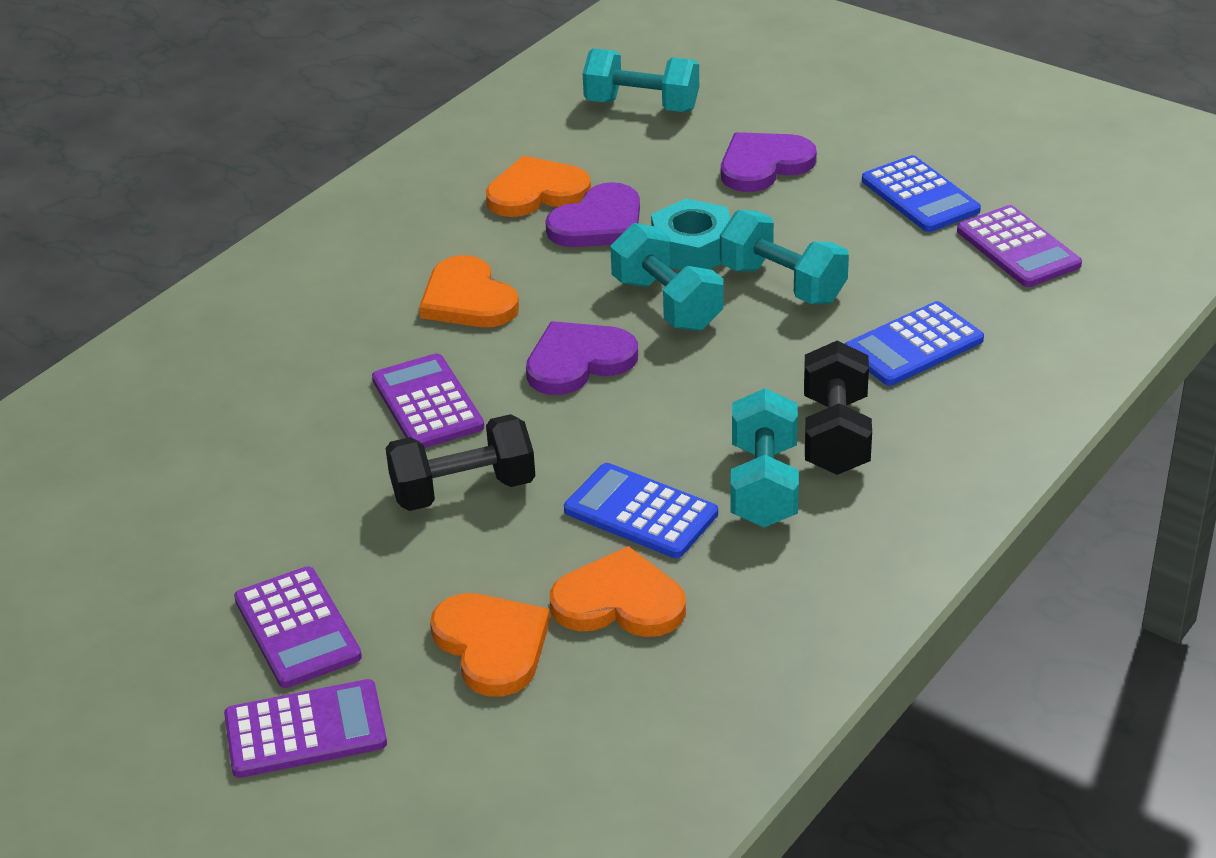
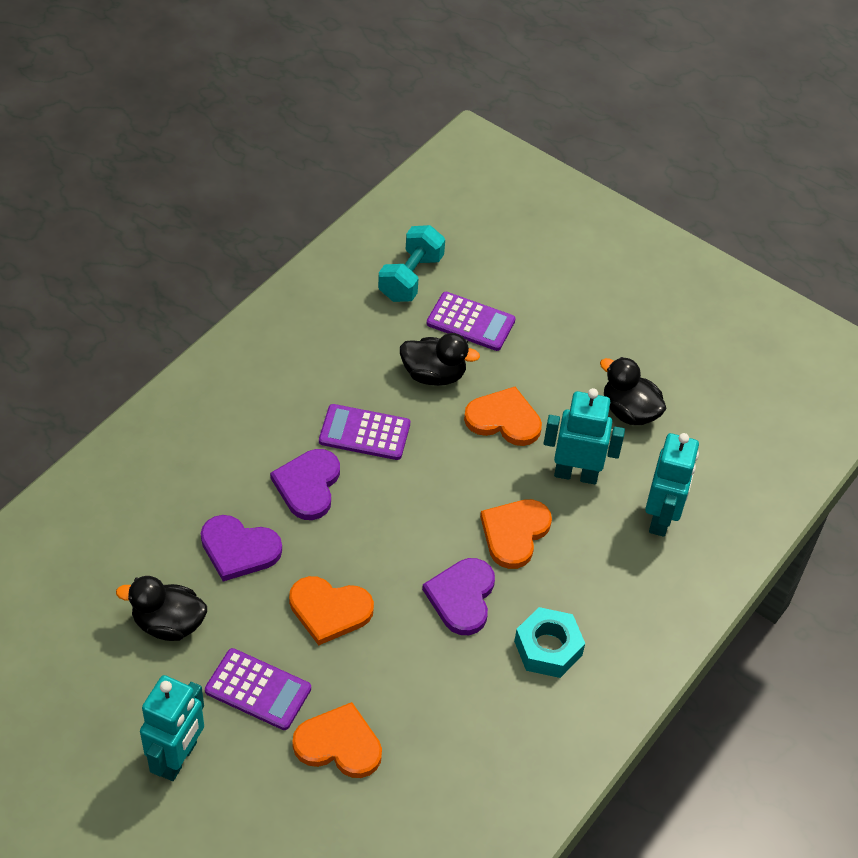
black duck: 0 -> 3
black dumbbell: 2 -> 0
blue calculator: 3 -> 0
purple calculator: 4 -> 3
turquoise dumbbell: 4 -> 1
turquoise robot: 0 -> 3

